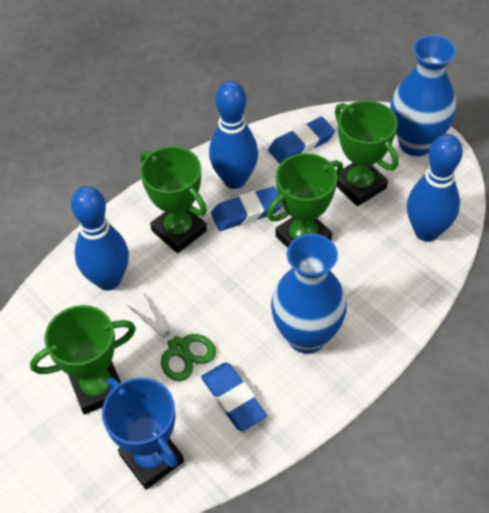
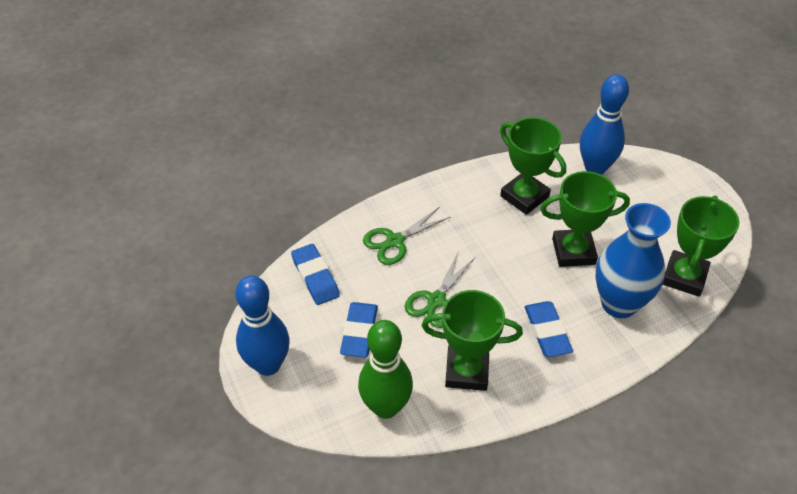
blue bowling pin: 3 -> 2
blue trophy: 1 -> 0
blue vase: 2 -> 1
green bowling pin: 0 -> 1
green scissors: 1 -> 2

